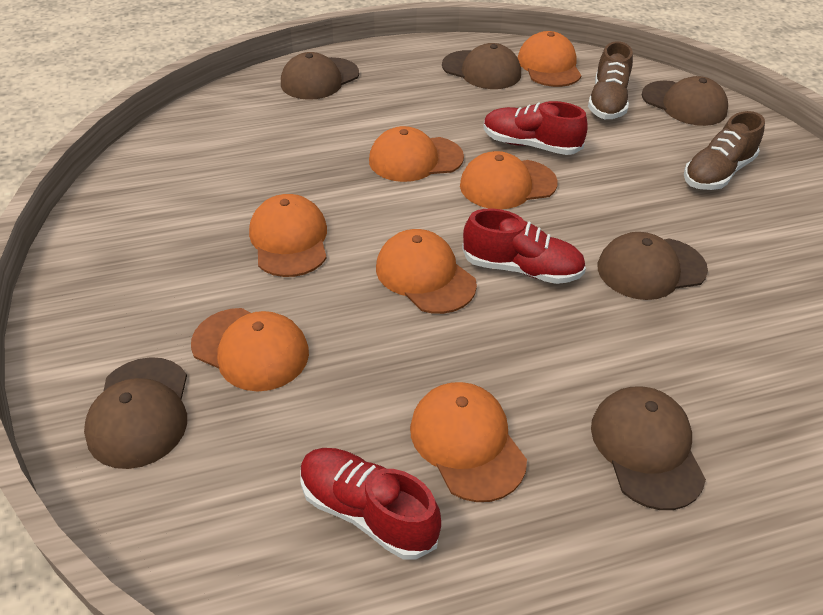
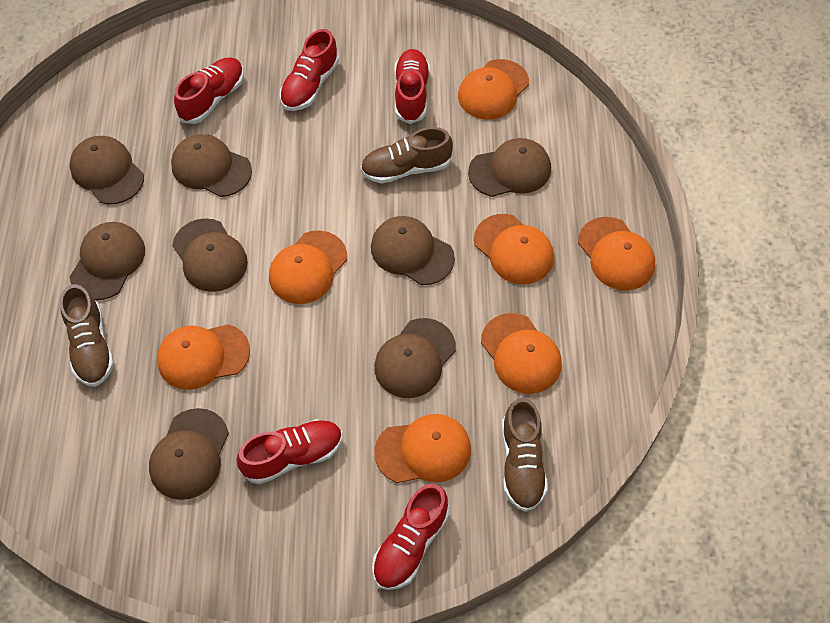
brown cap: 6 -> 8
brown shoe: 2 -> 3
red shoe: 3 -> 5

